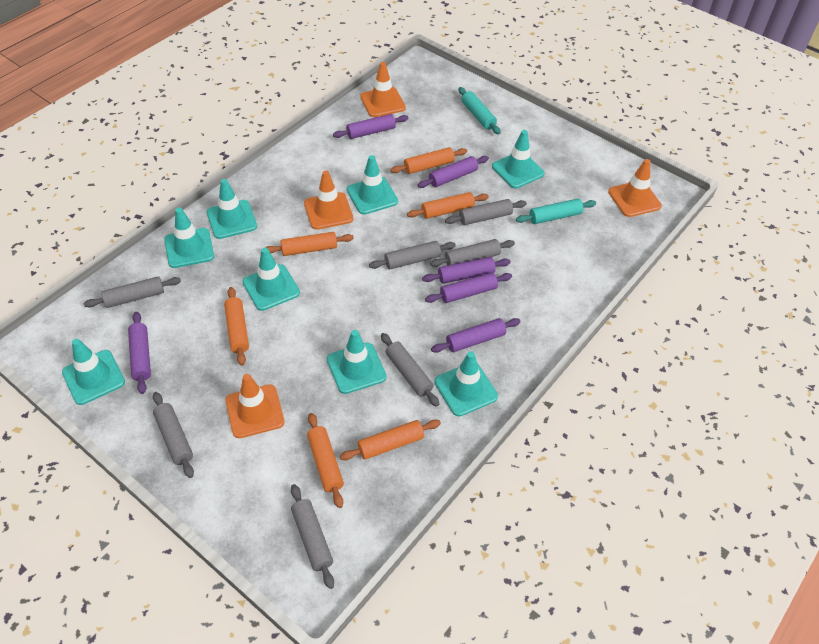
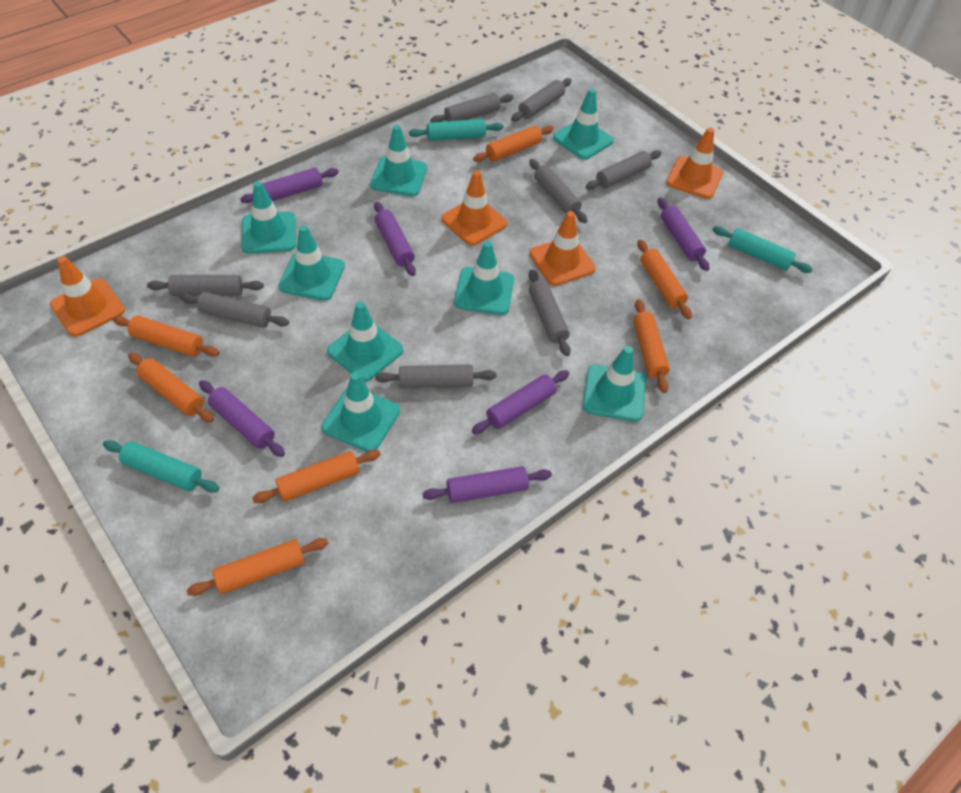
grey rolling pin: 7 -> 8
orange rolling pin: 6 -> 7
turquoise rolling pin: 2 -> 3

